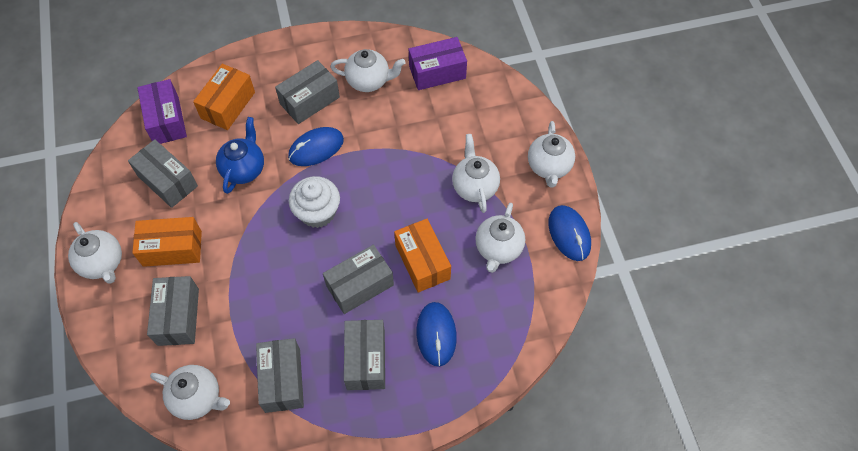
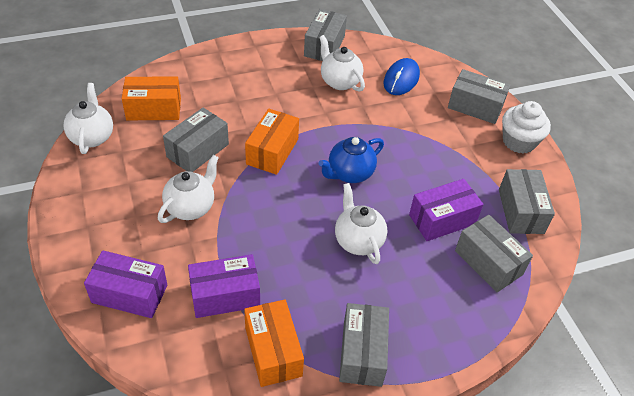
blue mouse: 3 -> 1
purple box: 2 -> 3
white teapot: 6 -> 4

